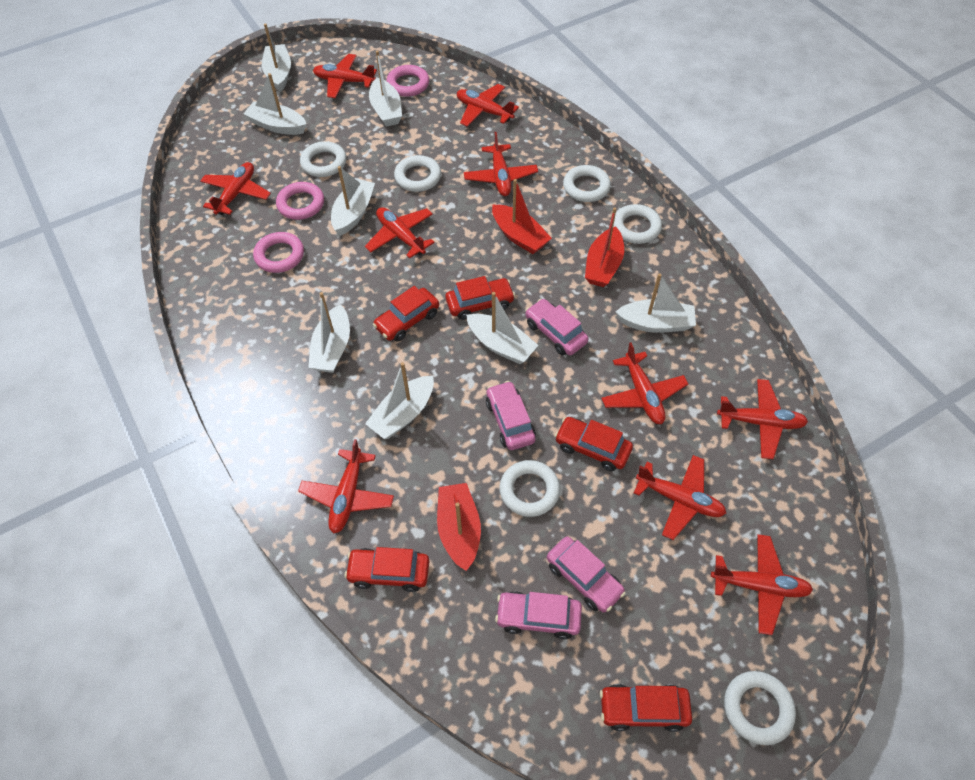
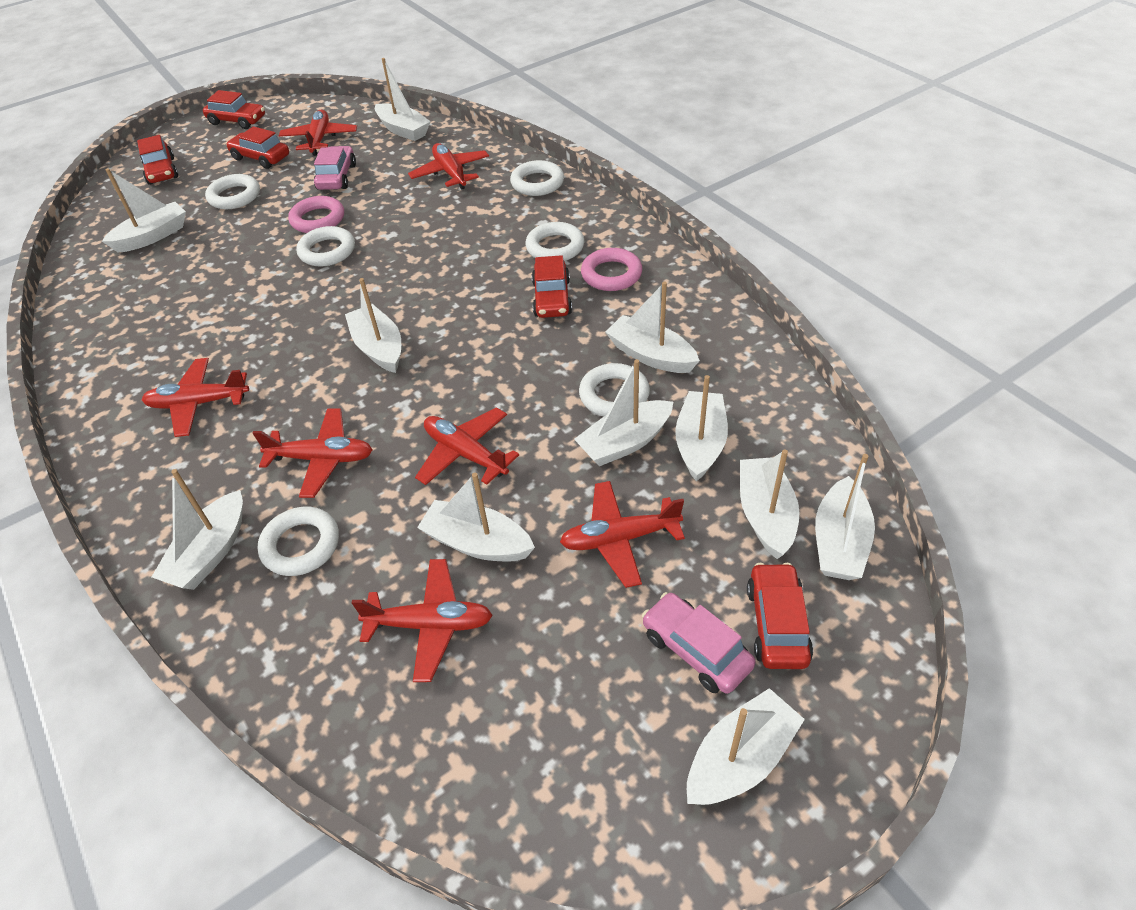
pink car: 4 -> 2
pink ring: 3 -> 2
red boat: 3 -> 0
red plane: 10 -> 7
white boat: 8 -> 11

